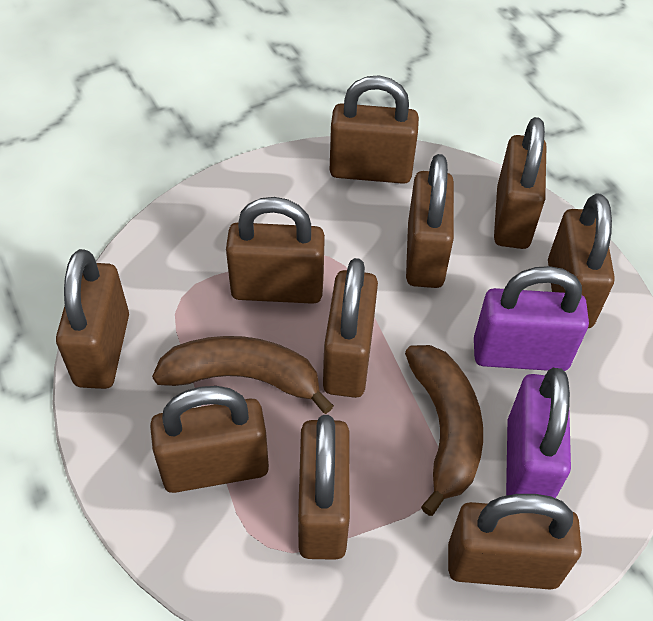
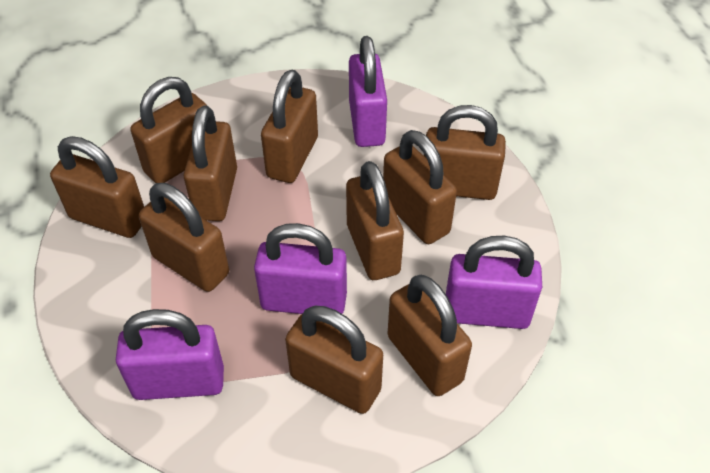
brown banana: 2 -> 0
purple padlock: 2 -> 4

